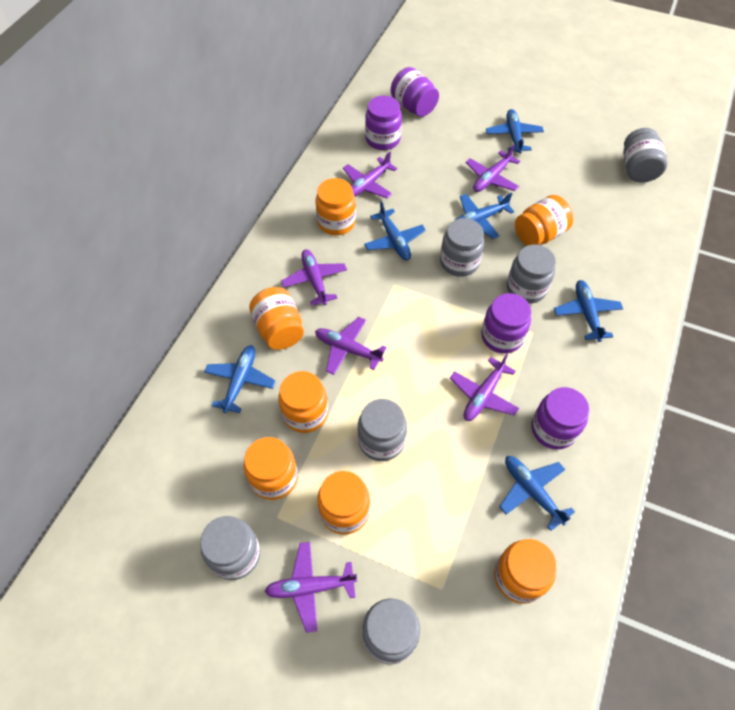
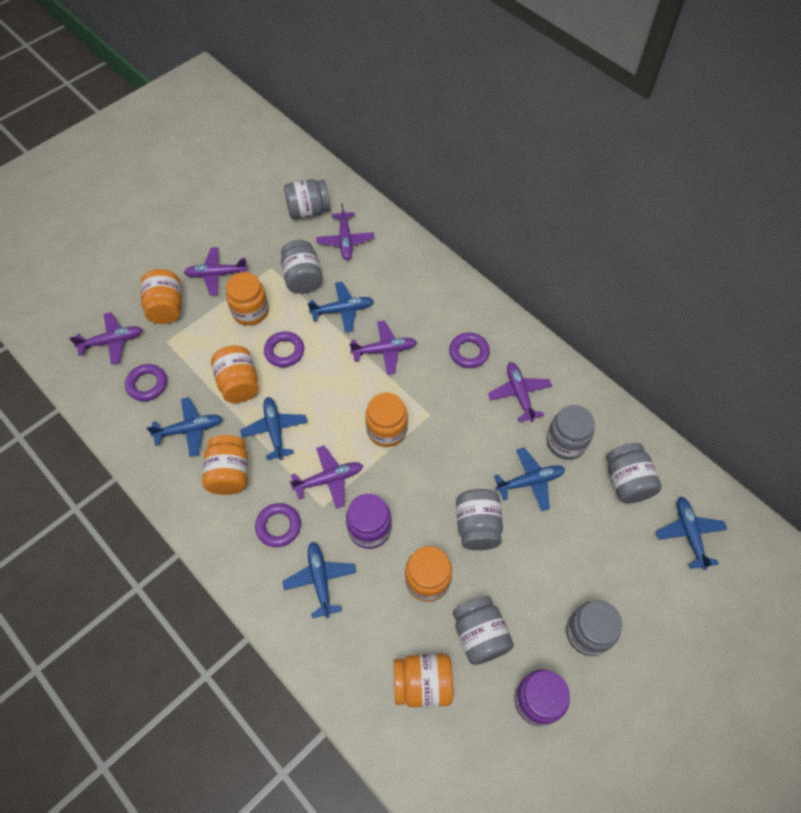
grey jar: 6 -> 7
purple jar: 4 -> 2
purple ring: 0 -> 4

